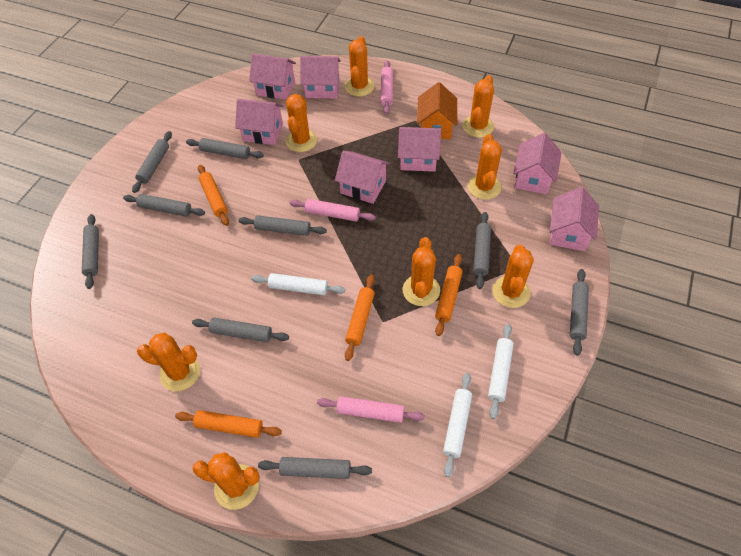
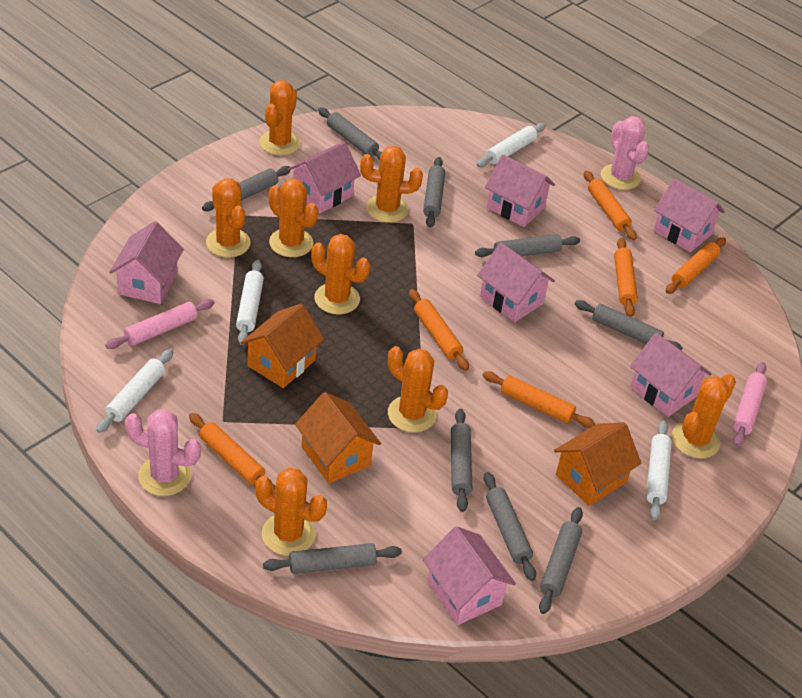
orange house: 1 -> 3
orange rolling pin: 4 -> 6
pink cactus: 0 -> 2
pink rolling pin: 3 -> 2
white rolling pin: 3 -> 4

